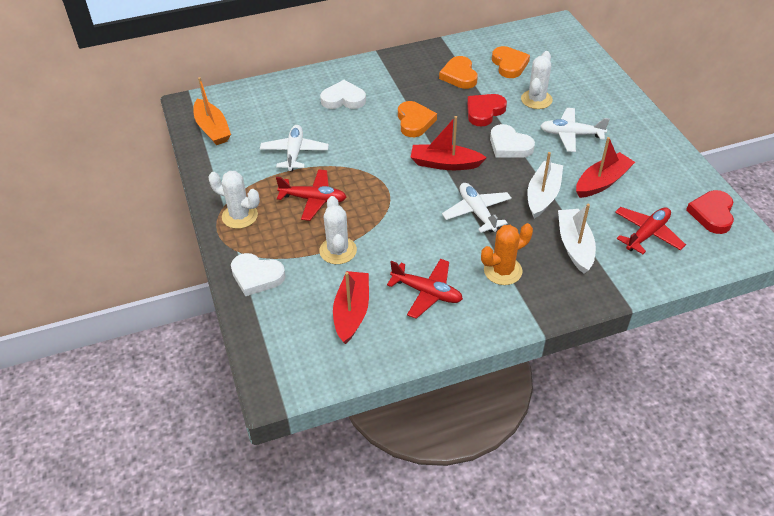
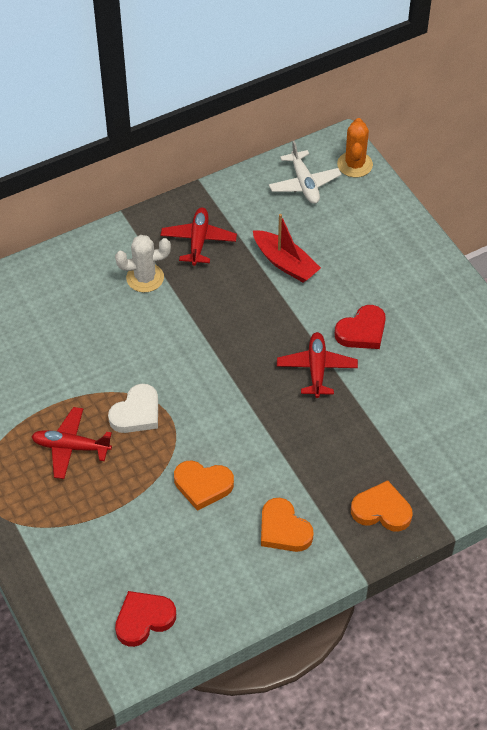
orange boat: 1 -> 0
red boat: 3 -> 1
white boat: 2 -> 0
white cactus: 3 -> 1
white heart: 3 -> 1
white plane: 3 -> 1

